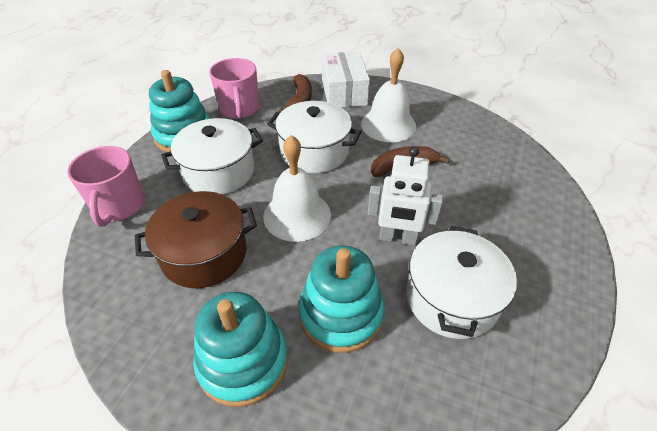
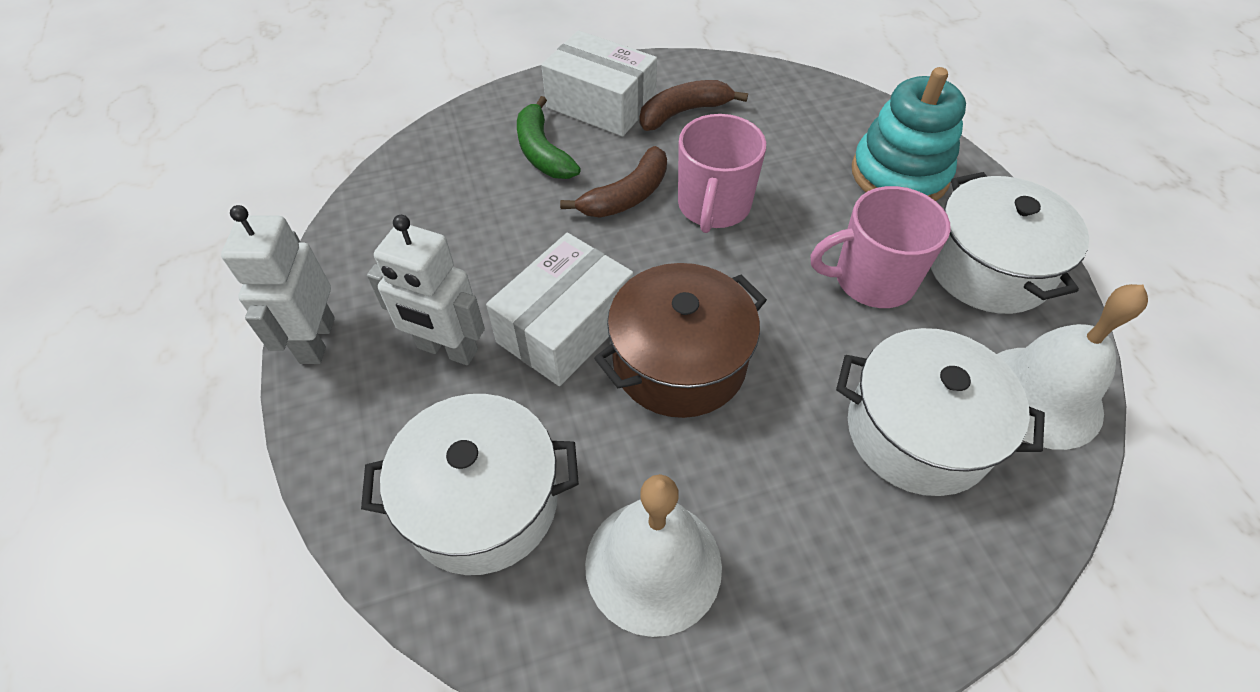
green banana: 0 -> 1
turquoise stacking toy: 3 -> 1
white box: 1 -> 2
white robot: 1 -> 2

